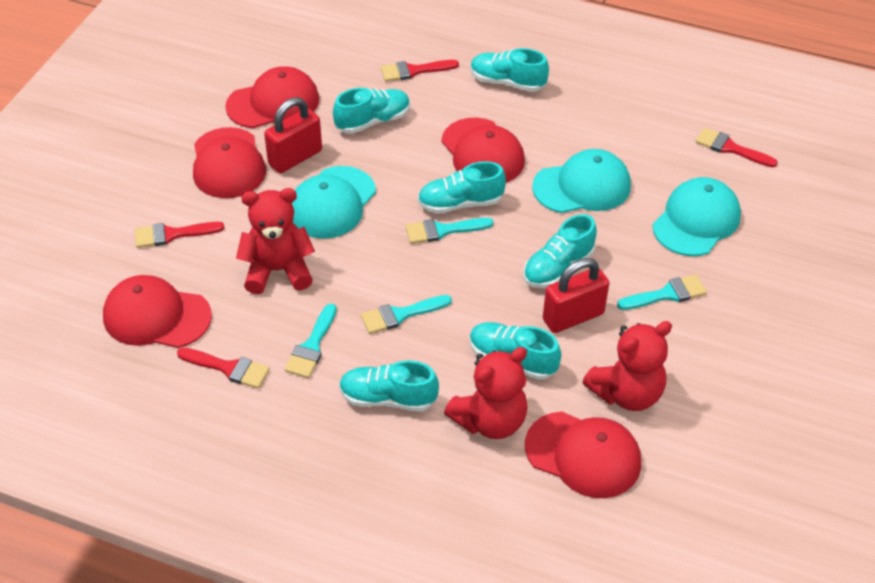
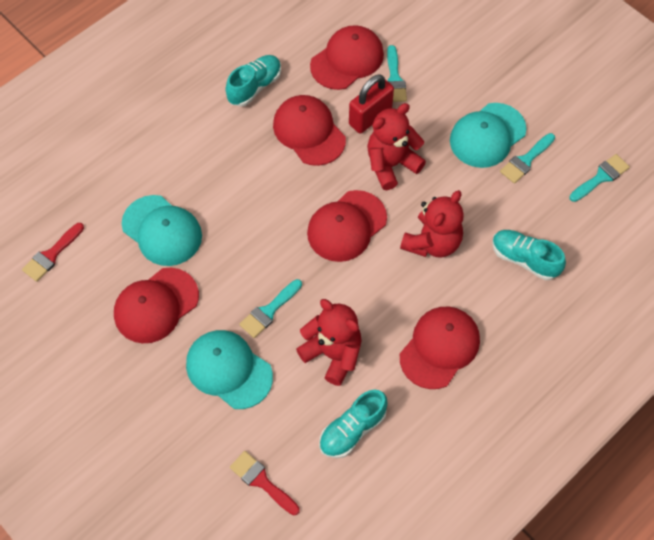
red brush: 4 -> 2
red padlock: 2 -> 1
turquoise shoe: 6 -> 3

